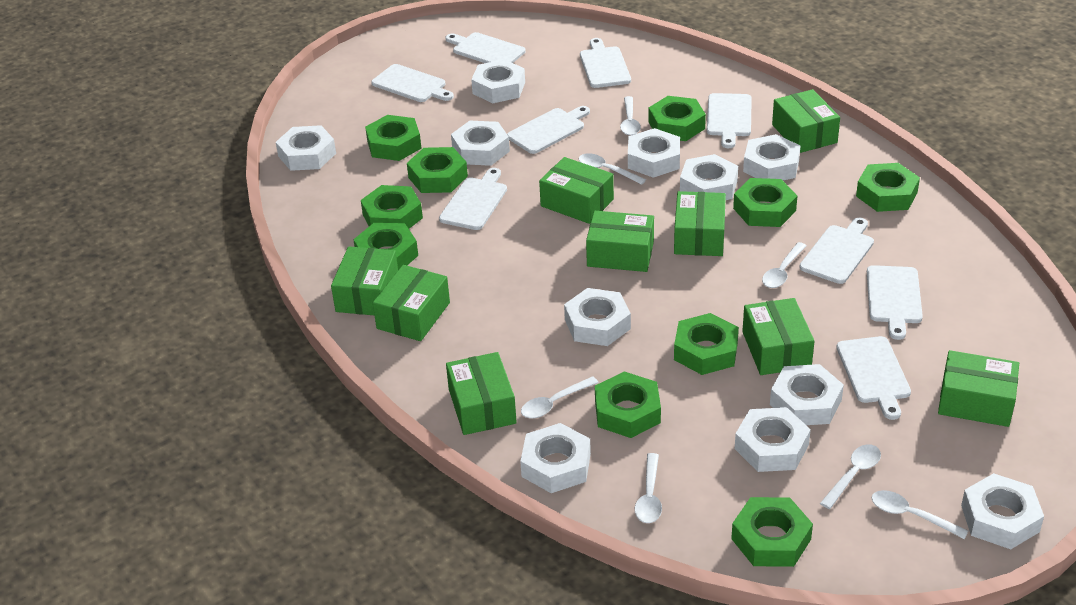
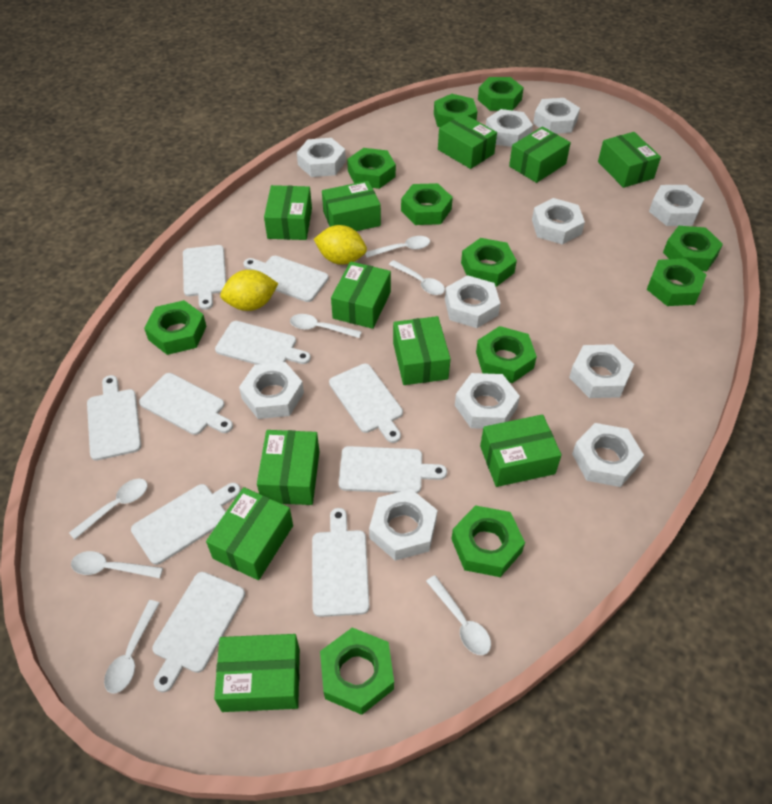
green box: 9 -> 11
green nut: 10 -> 11
white cutting board: 9 -> 10
yellow lemon: 0 -> 2

